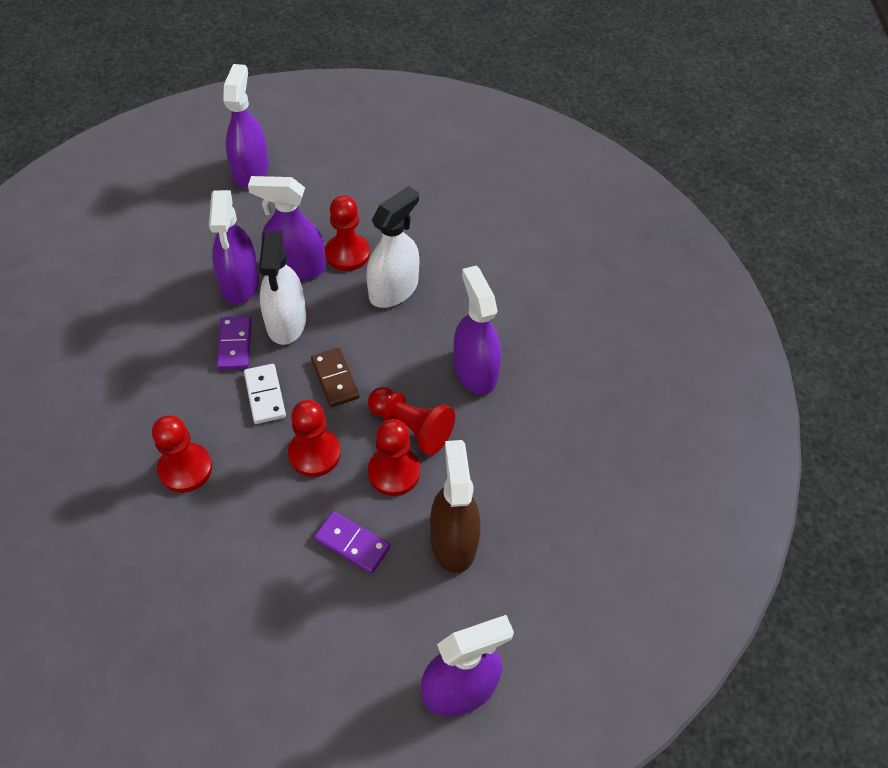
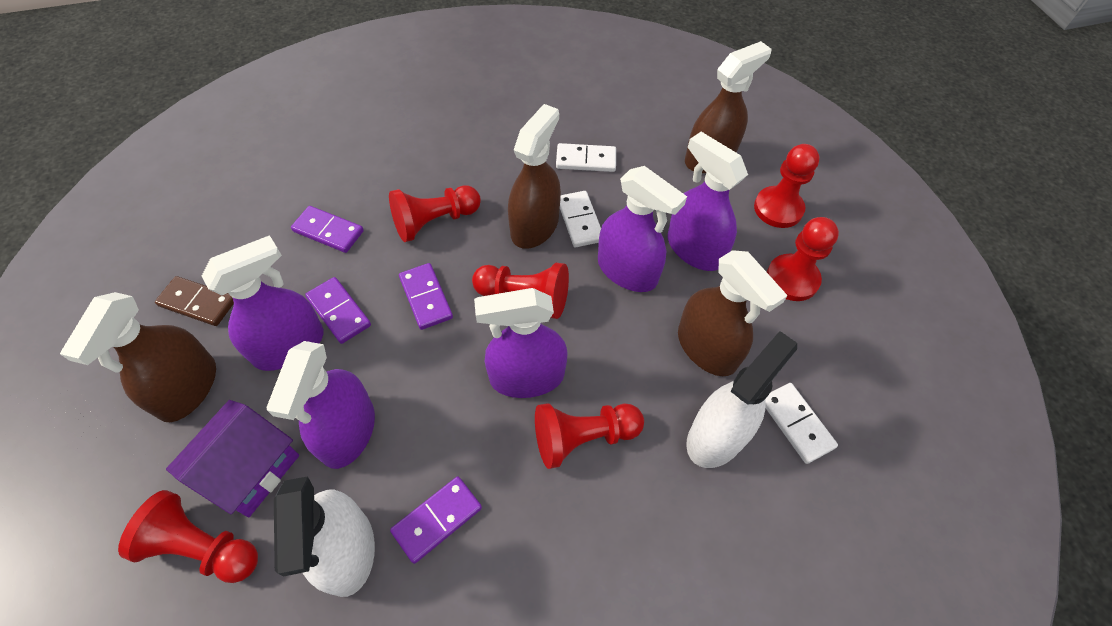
brown spray bottle: 1 -> 4
purple domino: 2 -> 4
purple house: 0 -> 1
red pawn: 5 -> 6
white domino: 1 -> 3

